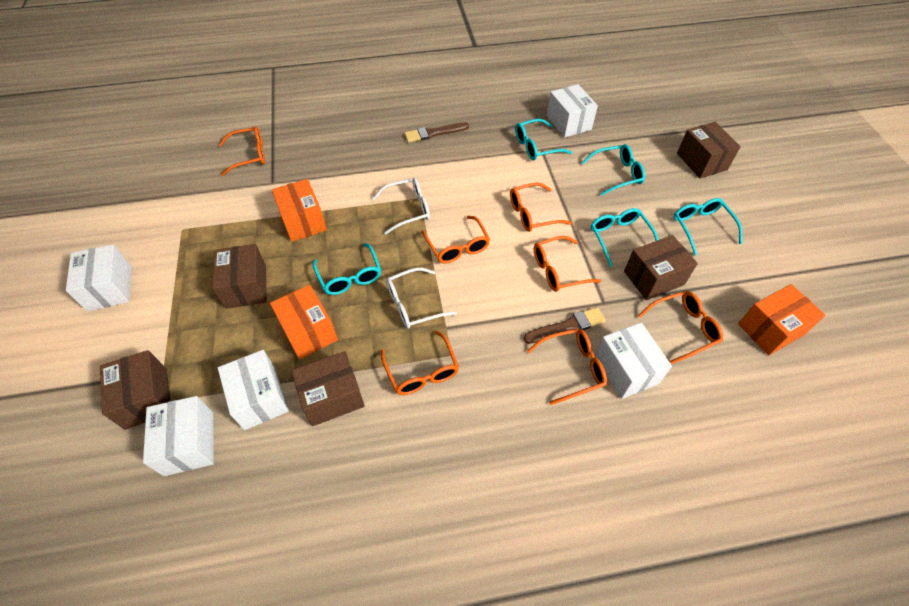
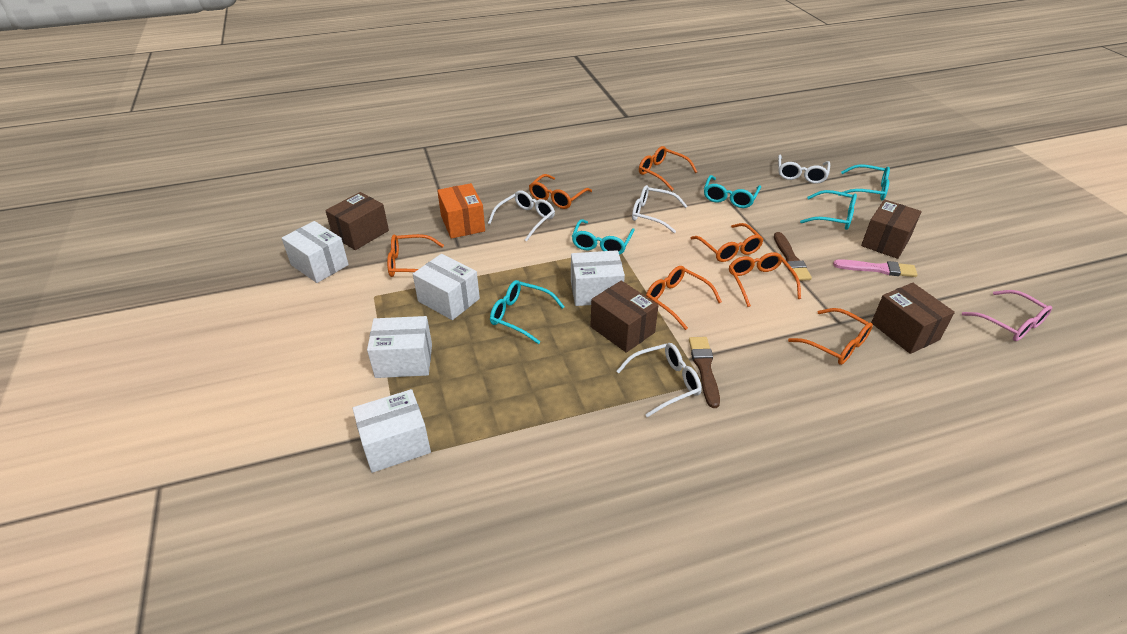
brown box: 5 -> 4
orange box: 3 -> 1
pink brush: 0 -> 1
pink glasses: 0 -> 1
white glasses: 2 -> 4

